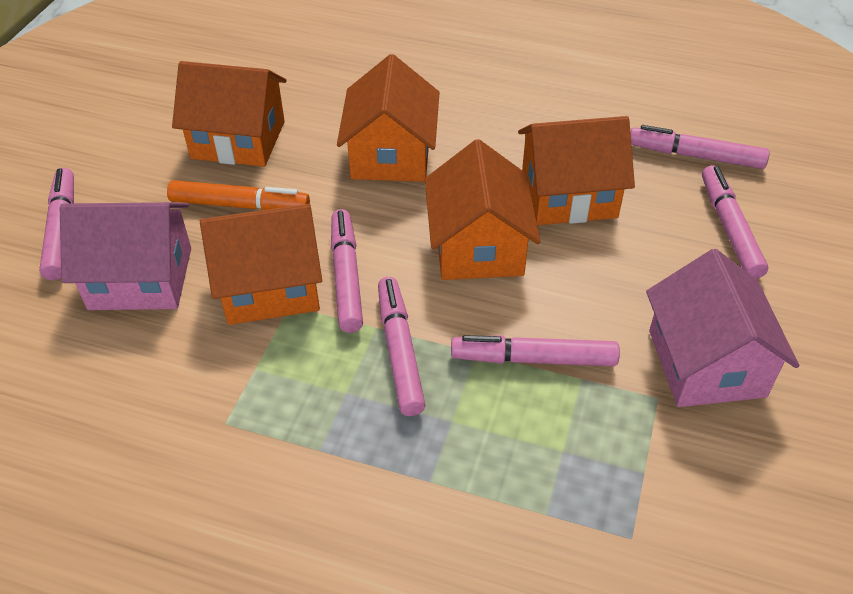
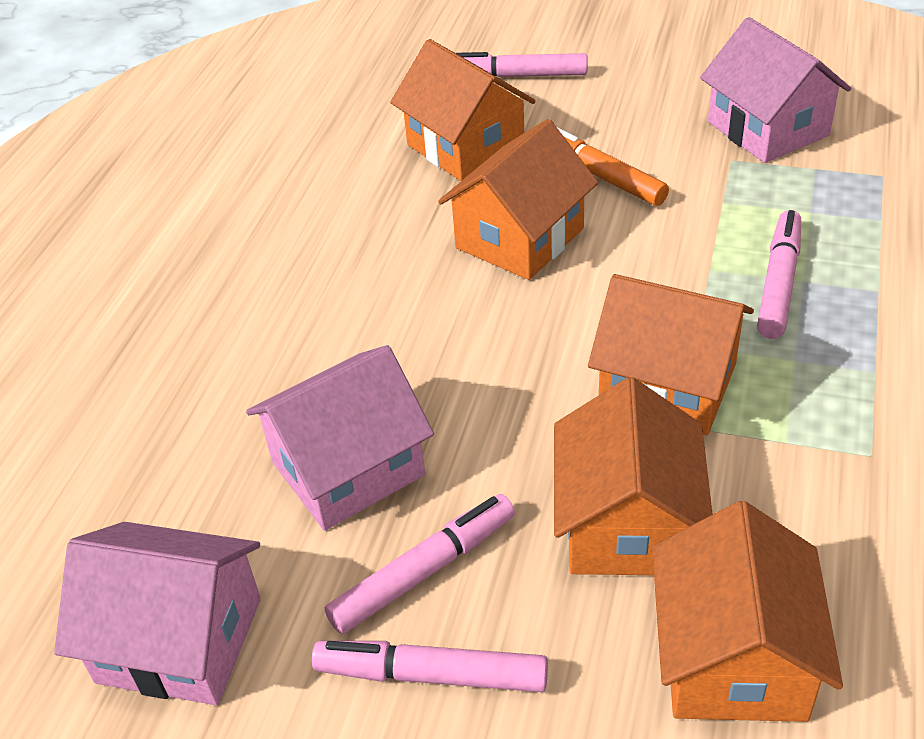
pink house: 2 -> 3
pink marker: 6 -> 4

